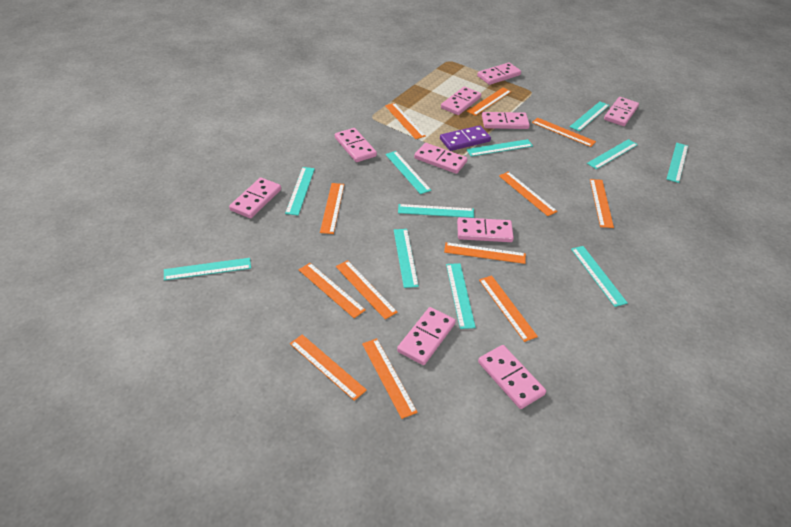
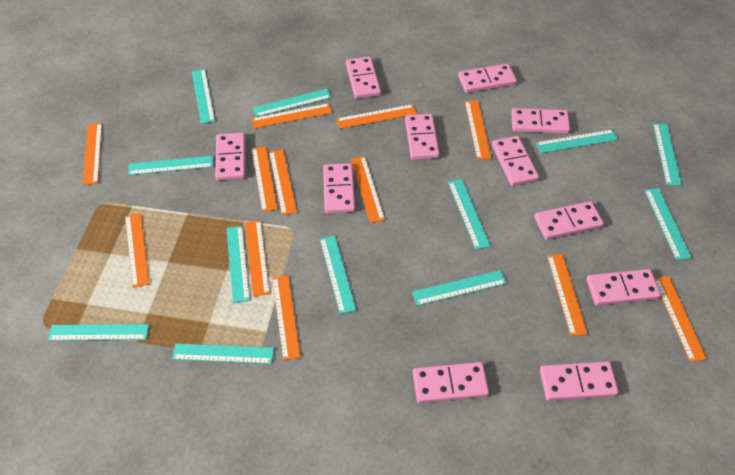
pink domino: 10 -> 11
purple domino: 1 -> 0
turquoise ruler: 11 -> 12

